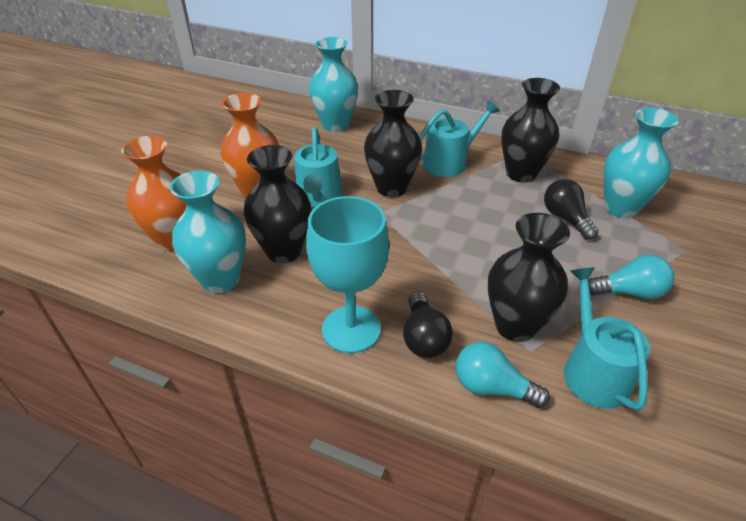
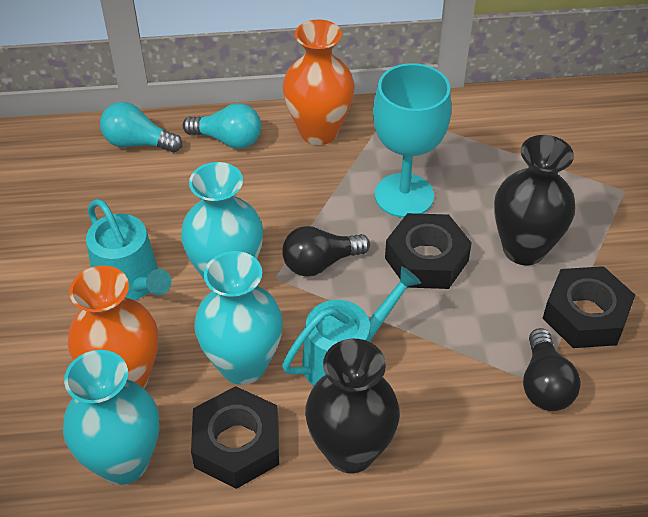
black nut: 0 -> 3
black vase: 4 -> 2
turquoise watering can: 3 -> 2

